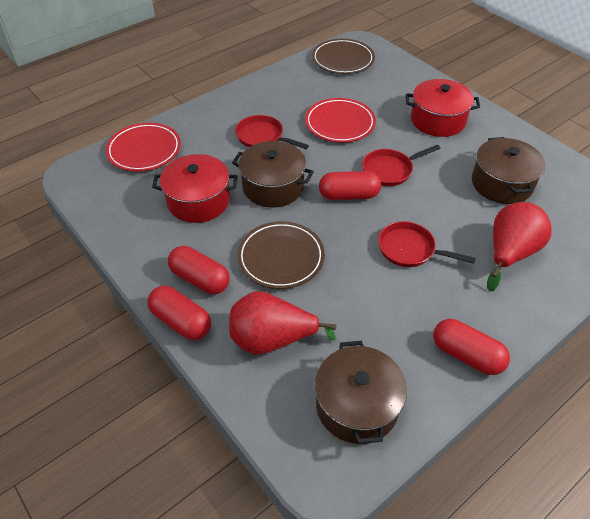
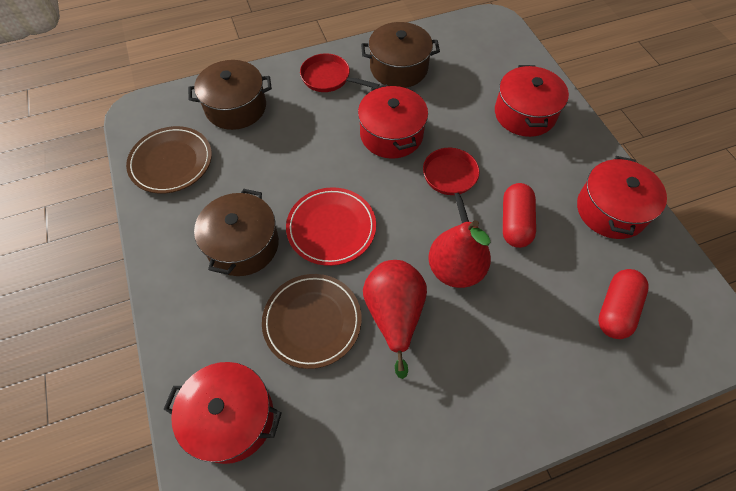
red capsule: 4 -> 2
red pan: 3 -> 2
red plate: 2 -> 1
red pot: 2 -> 4

